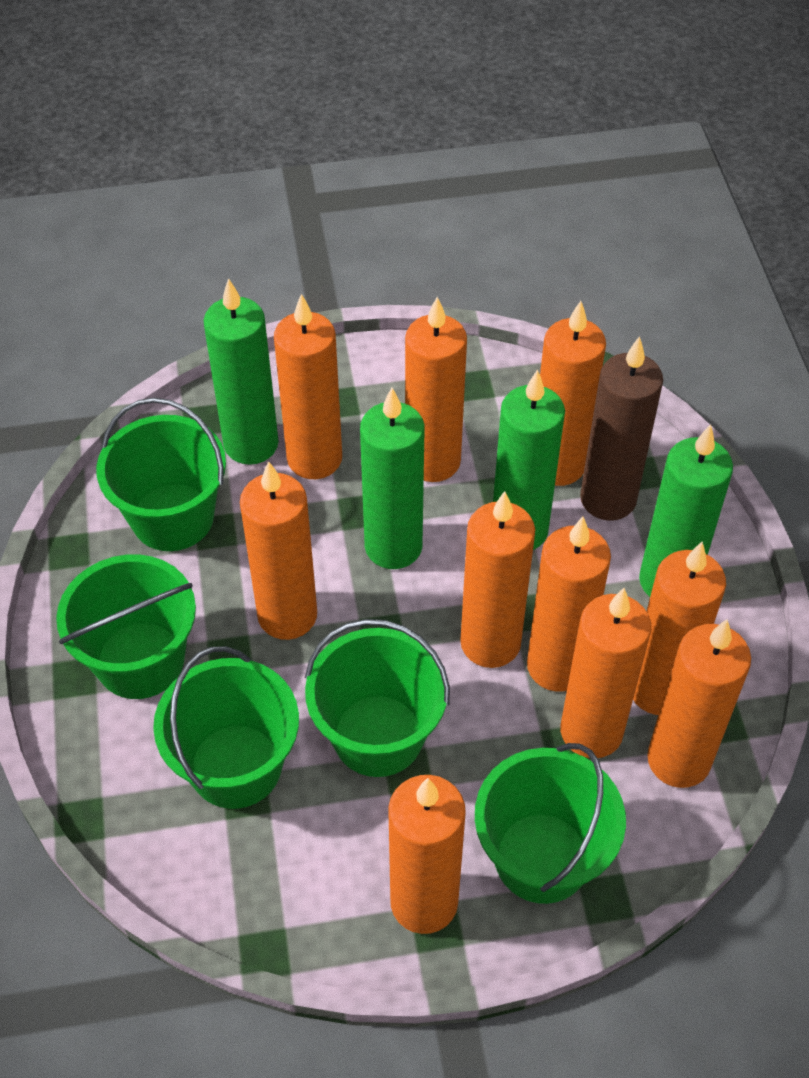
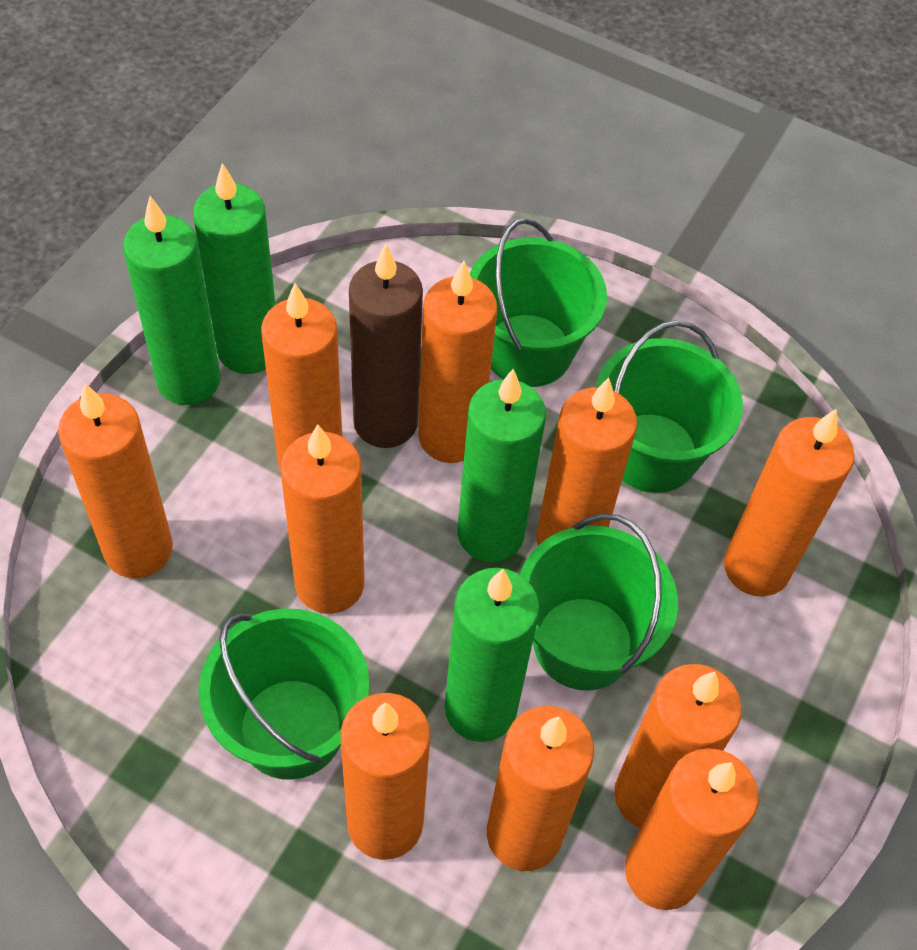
green bucket: 5 -> 4

